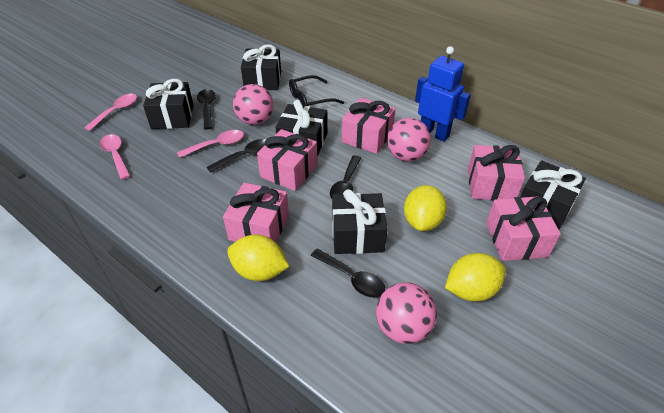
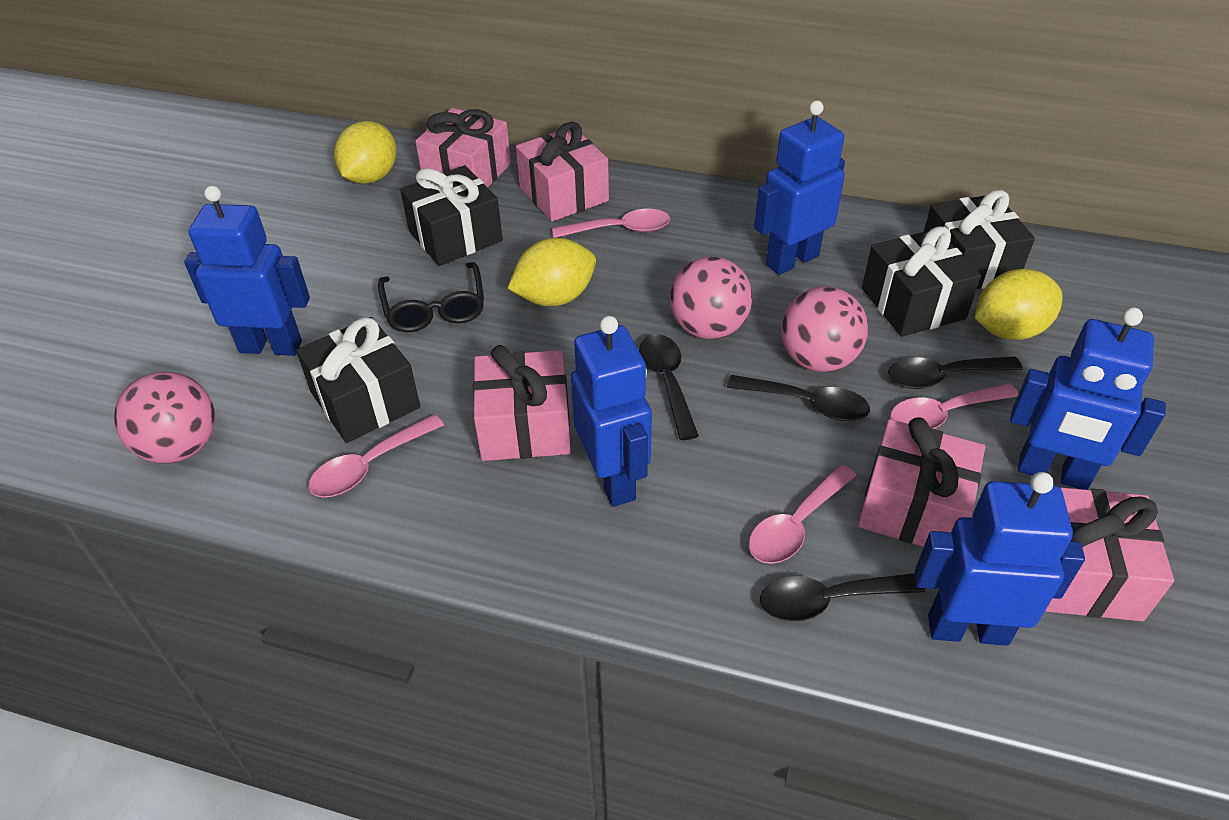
black gift: 5 -> 4
blue robot: 1 -> 5
pink spoon: 3 -> 4

